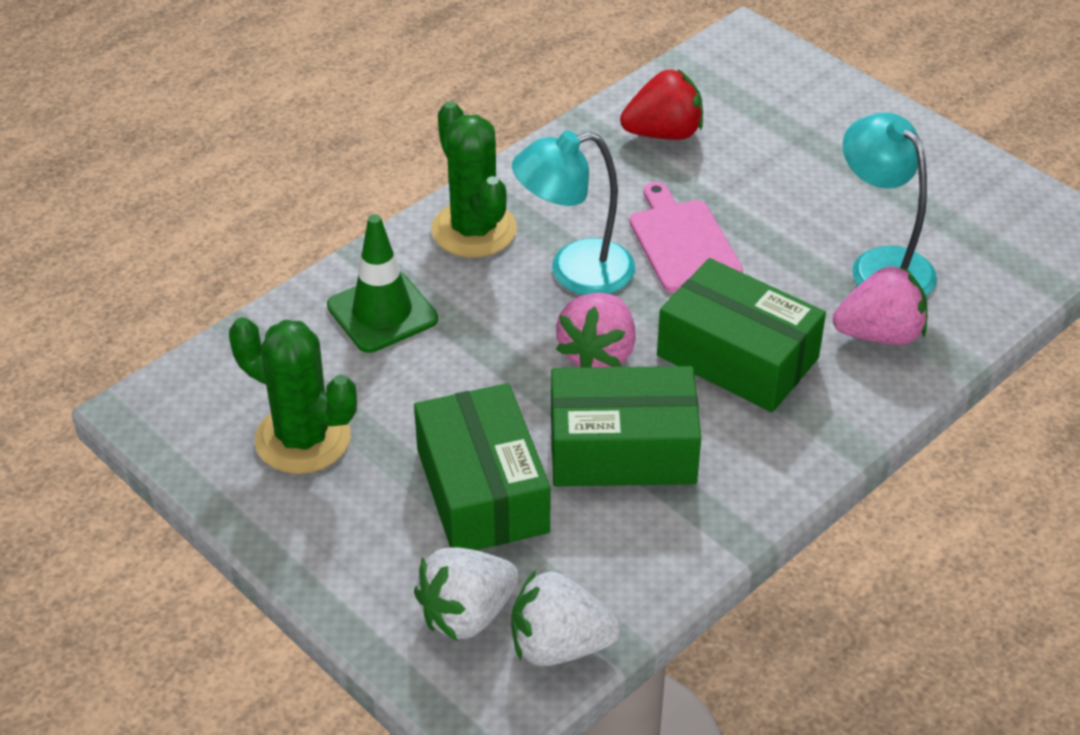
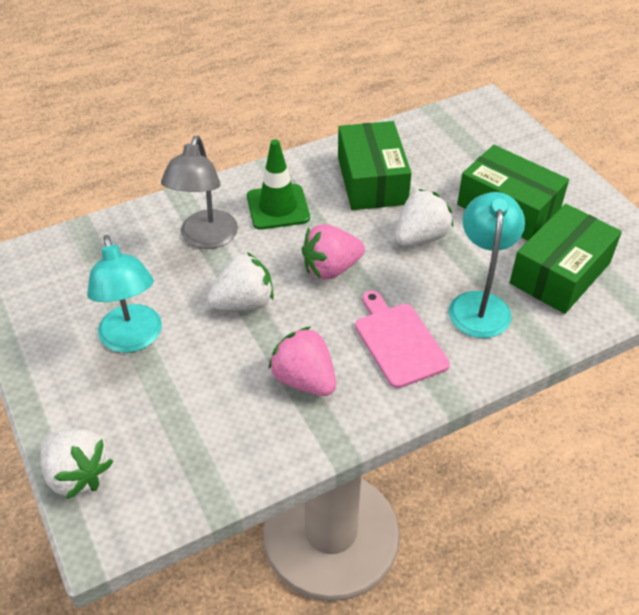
green cactus: 2 -> 0
grey lamp: 0 -> 1
red strawberry: 1 -> 0
white strawberry: 2 -> 3

